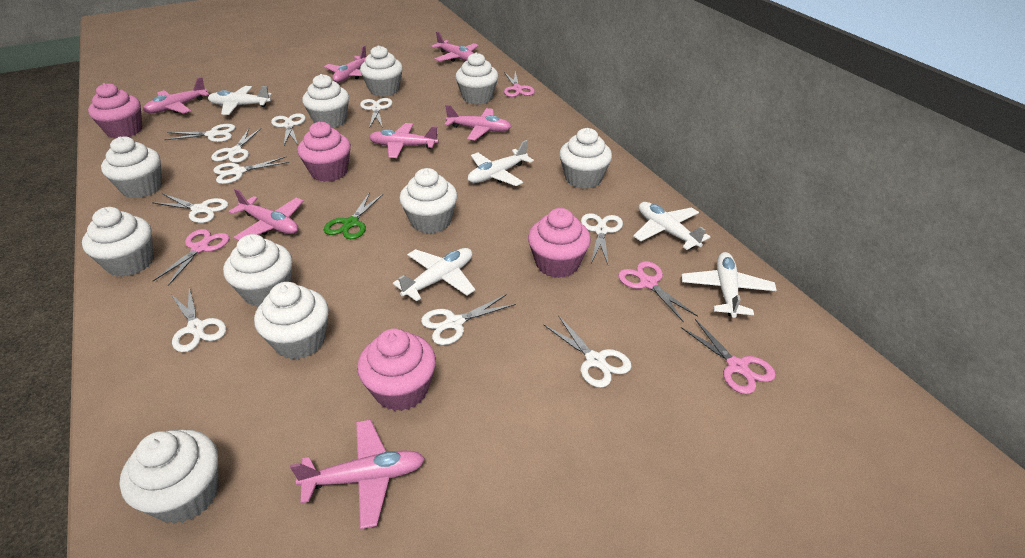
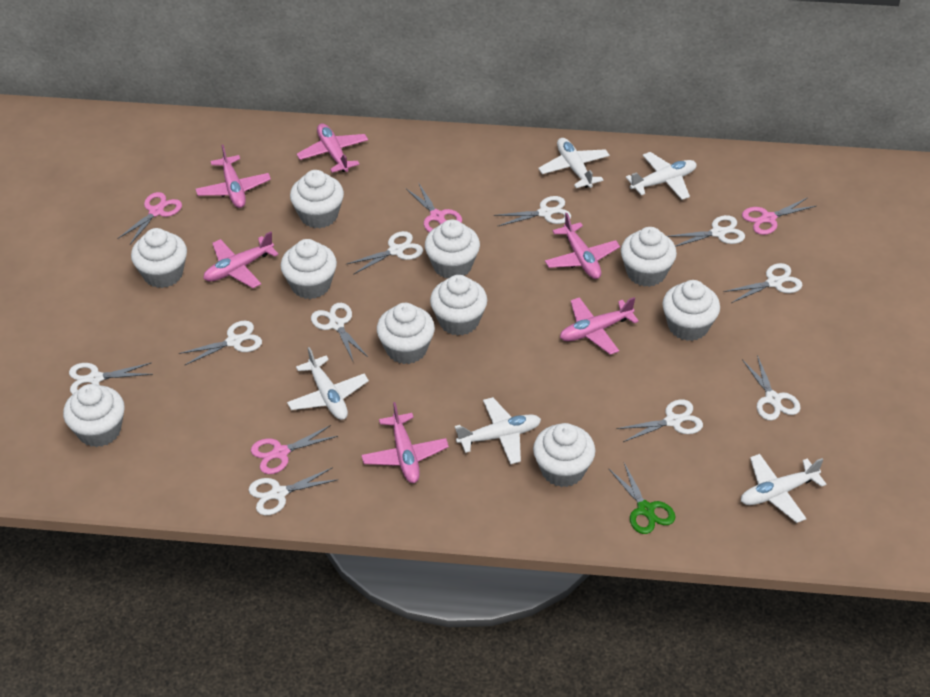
pink cupcake: 4 -> 0
pink plane: 7 -> 6

